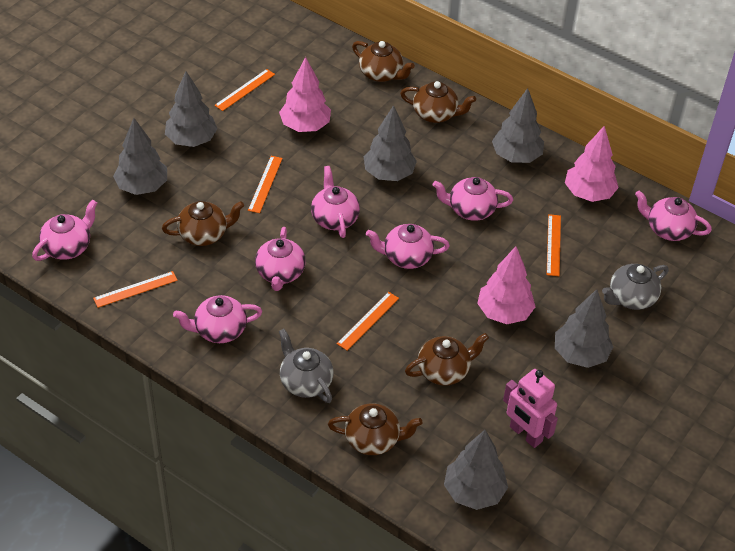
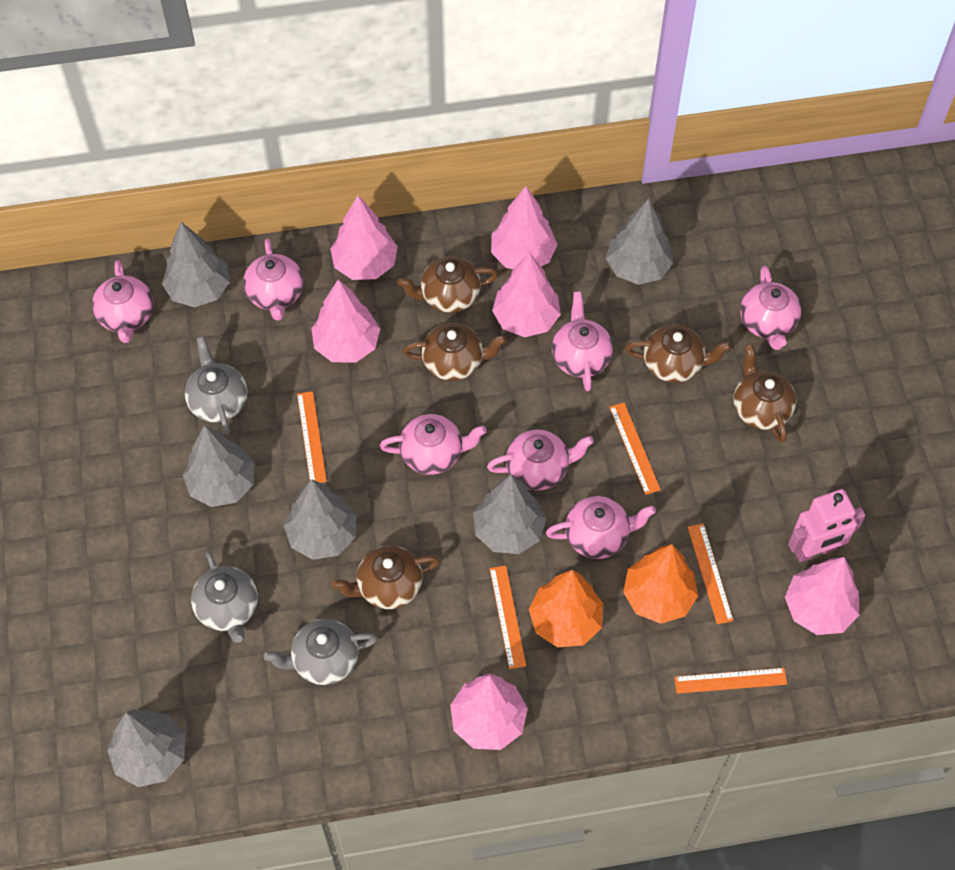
grey teapot: 2 -> 3
orange tree: 0 -> 2
pink tree: 3 -> 6

